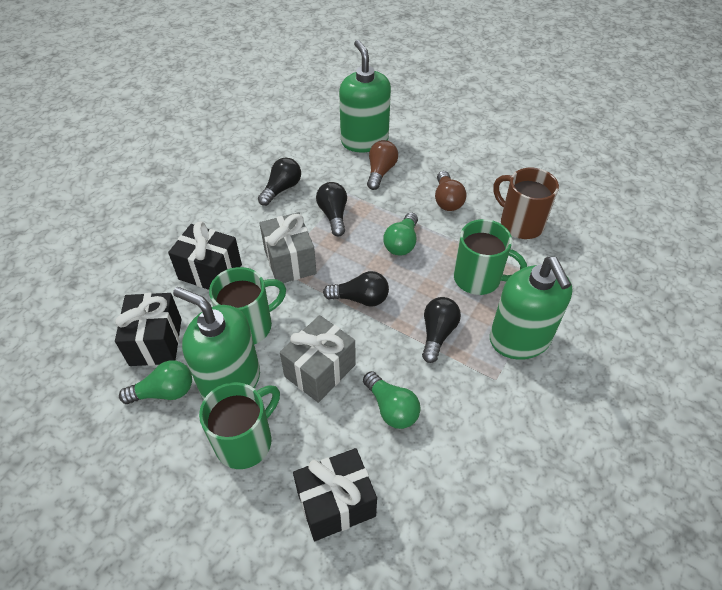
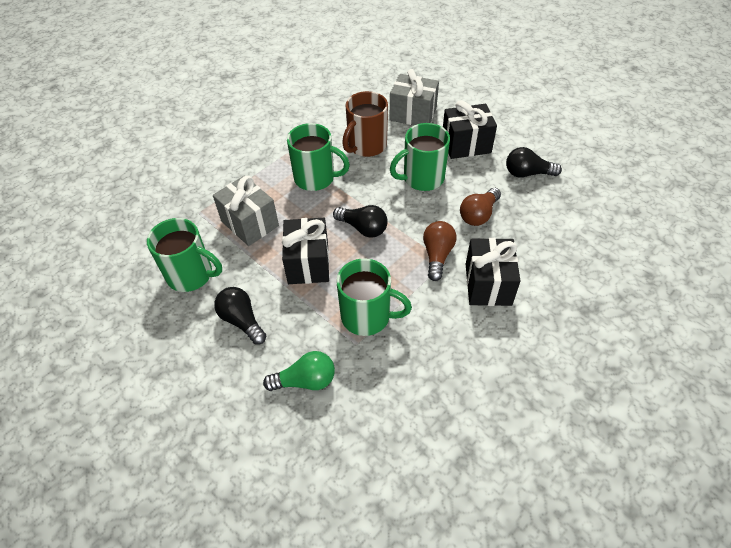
black light bulb: 4 -> 3
green light bulb: 3 -> 1
green mug: 3 -> 4
green soap dispenser: 3 -> 0

